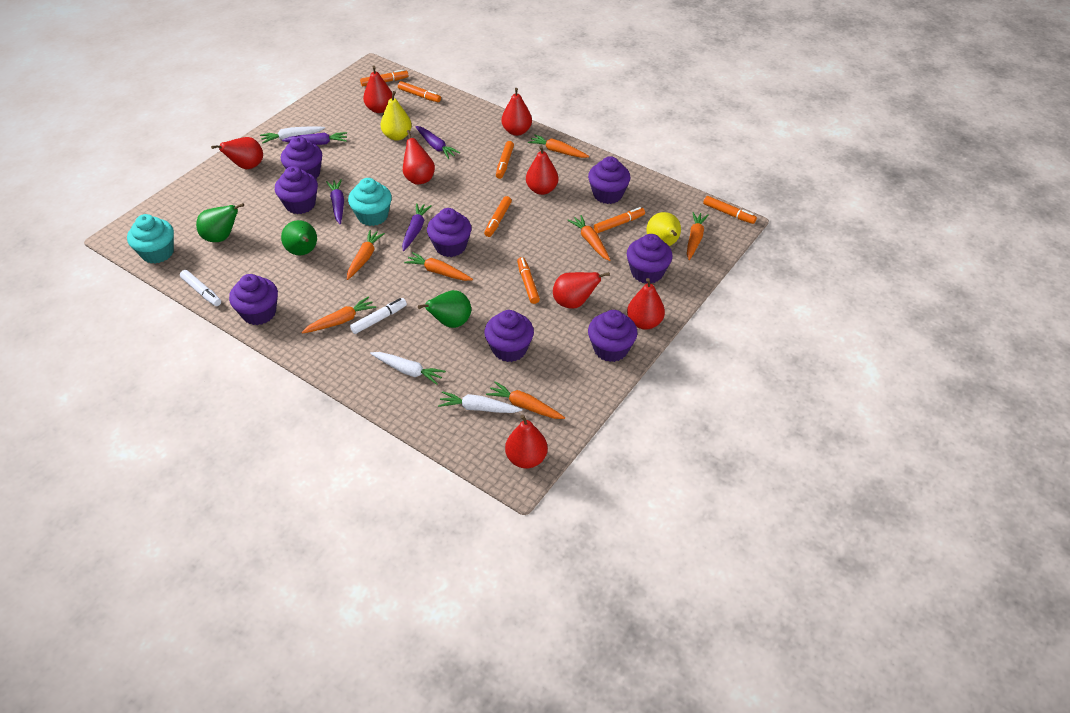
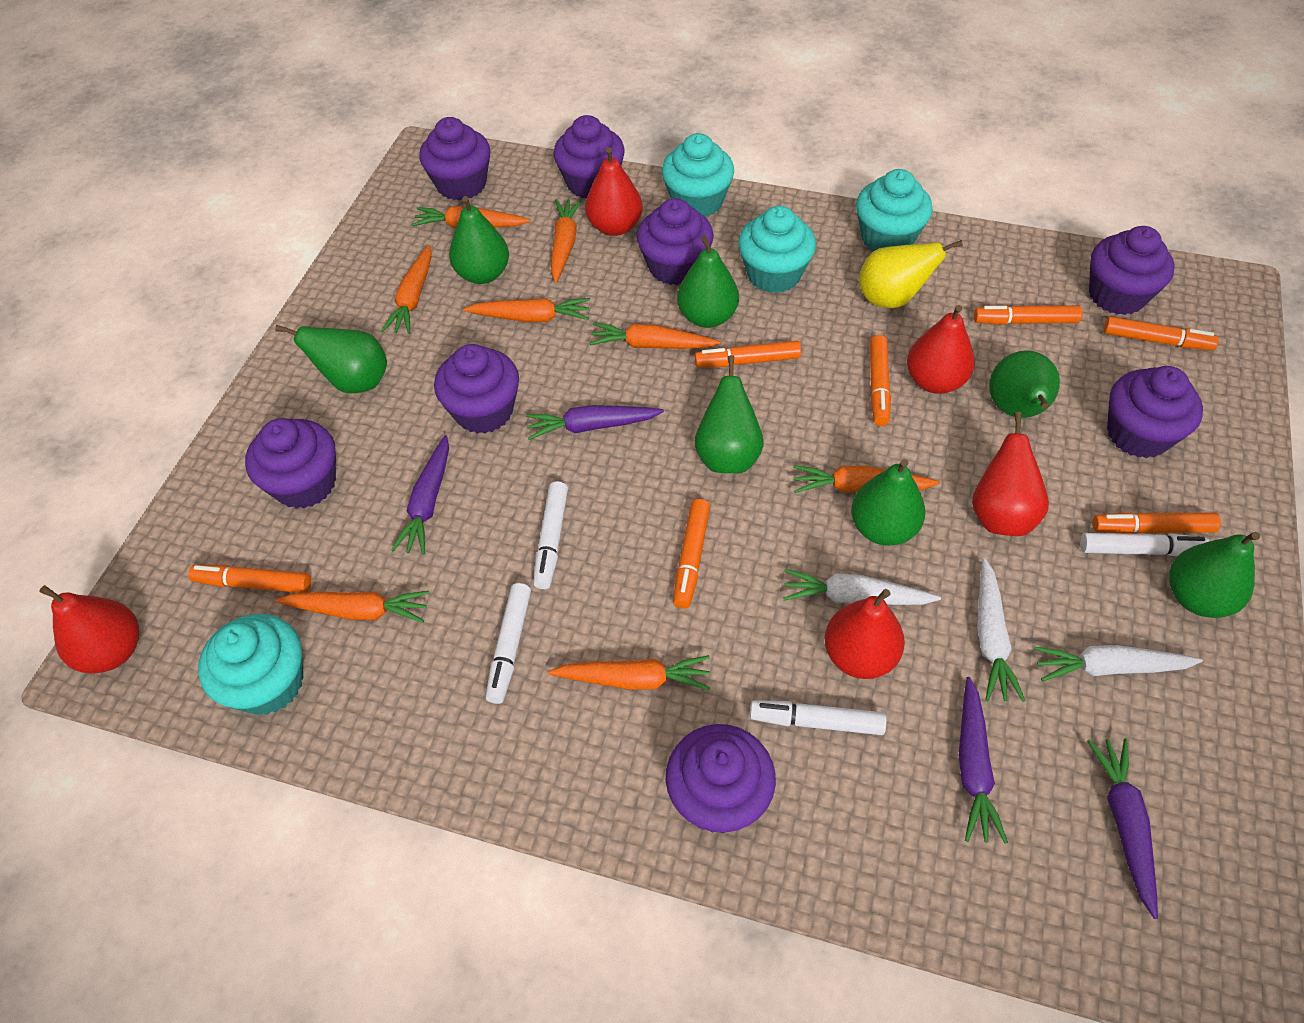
green pear: 3 -> 7
orange carrot: 7 -> 8
red pear: 8 -> 5
turquoise cupcake: 2 -> 4
white marker: 2 -> 4
yellow pear: 2 -> 1

